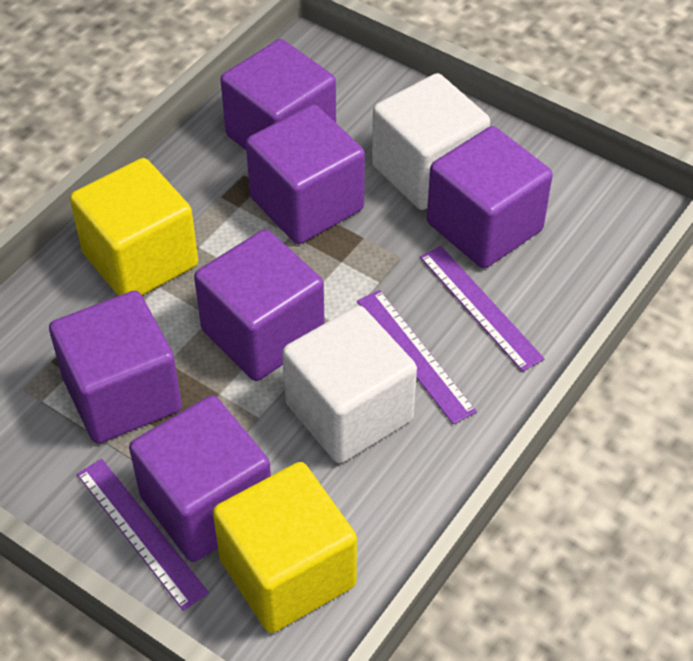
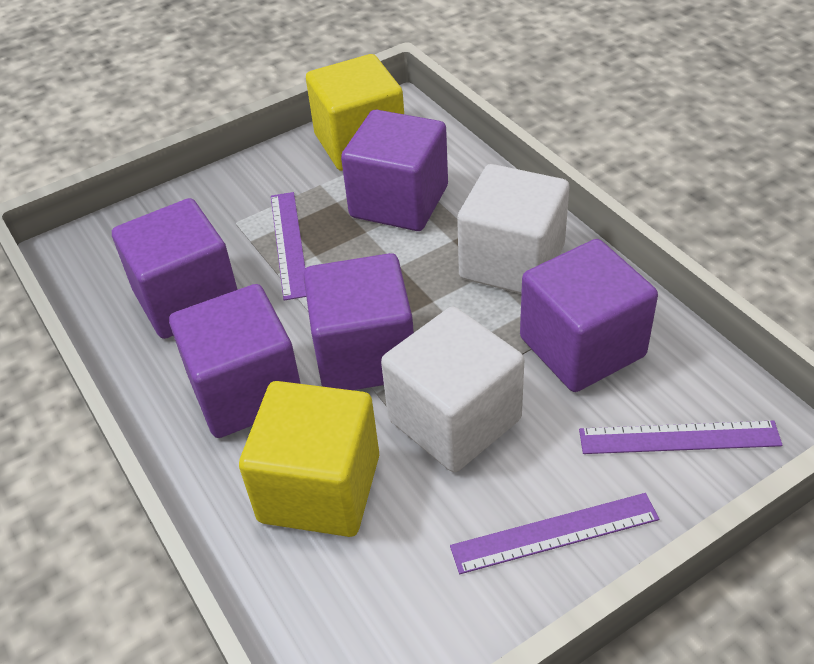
purple cube: 6 -> 5

